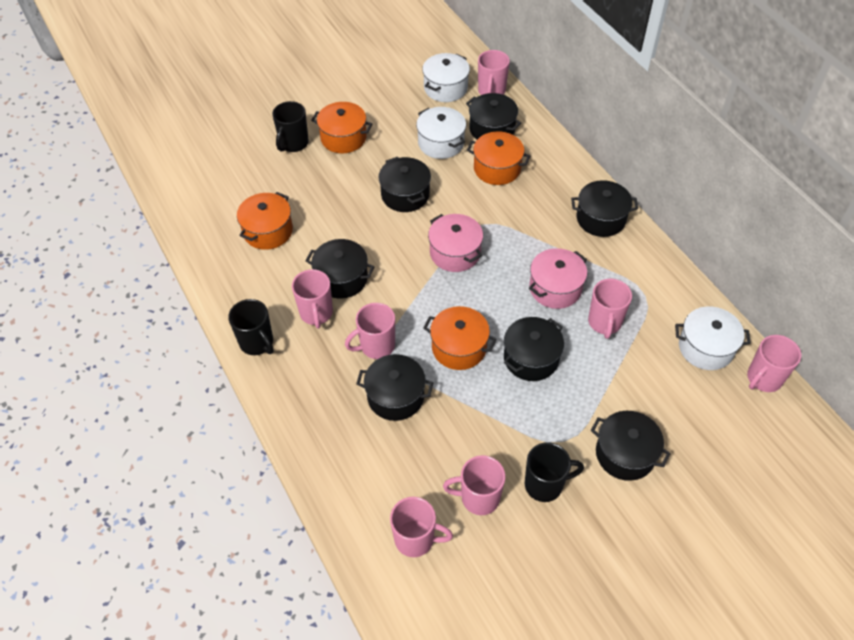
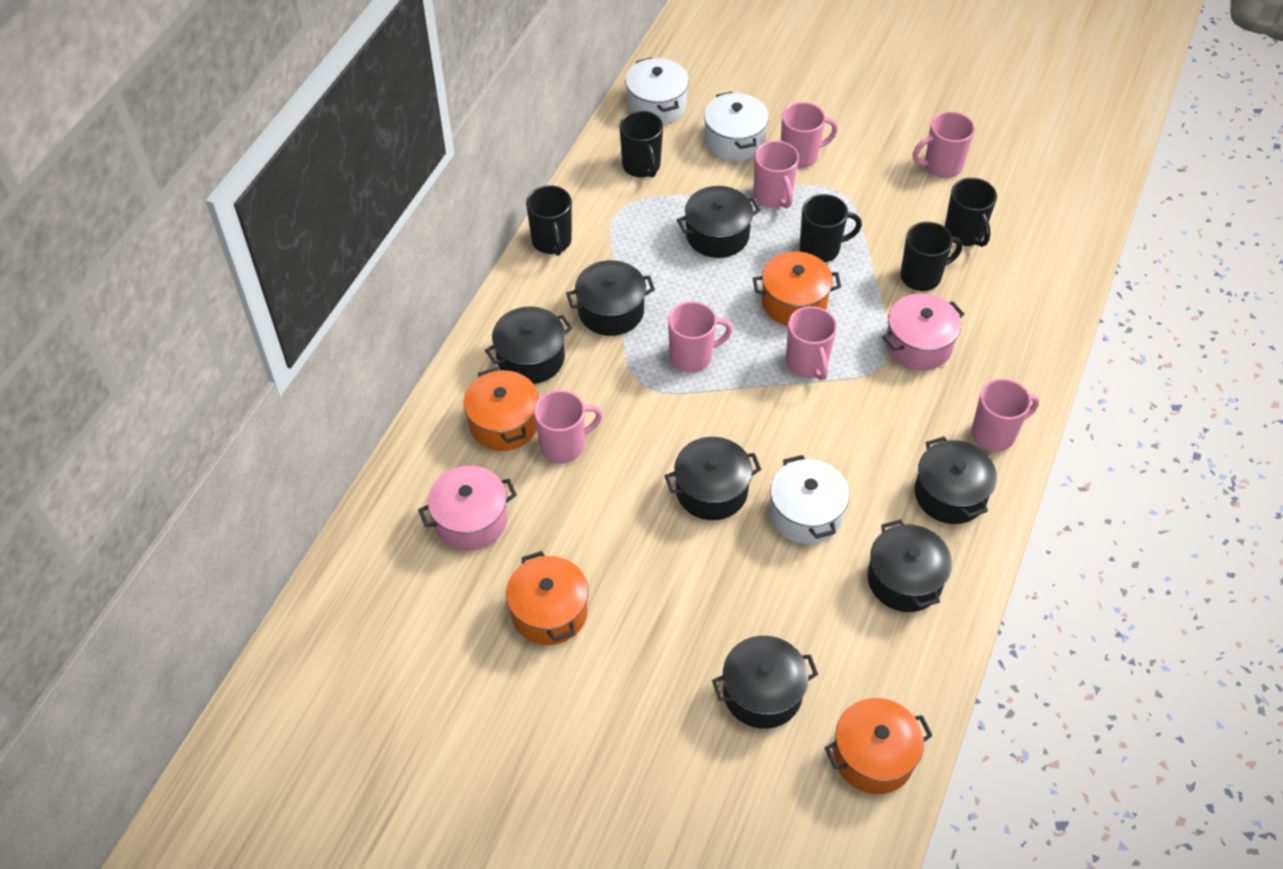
black mug: 3 -> 5

